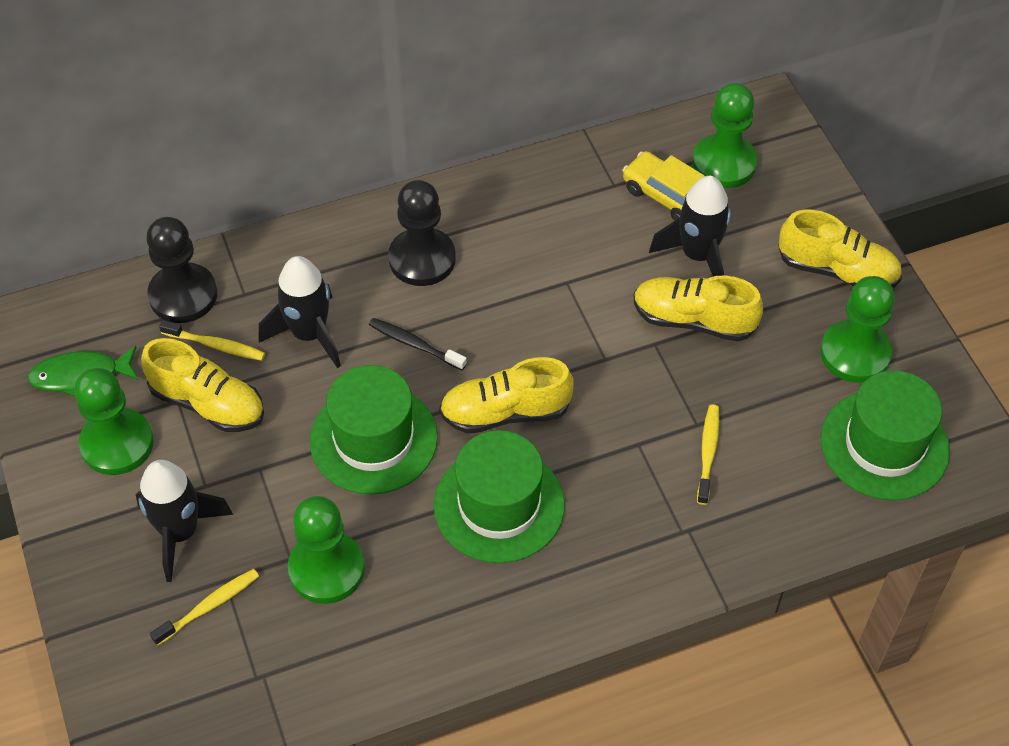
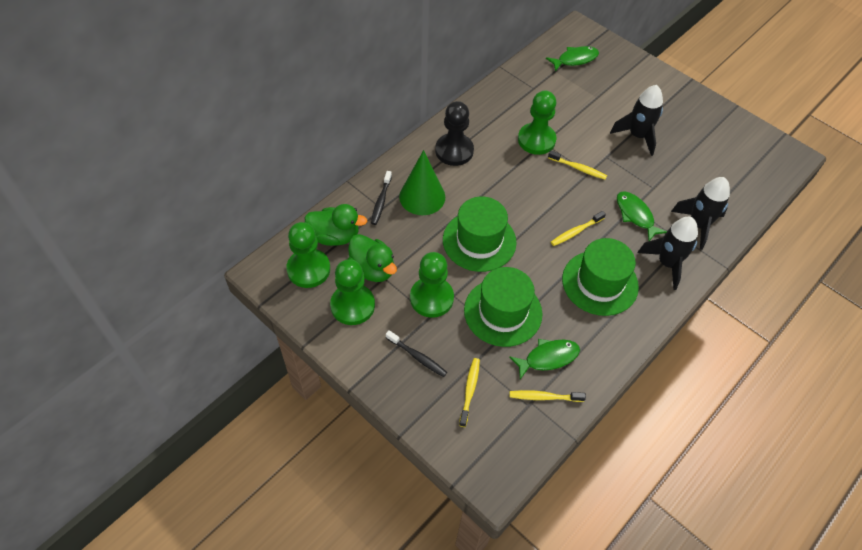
black pawn: 2 -> 1
black toothbrush: 1 -> 2
green cone: 0 -> 1
green duck: 0 -> 2
green fish: 1 -> 3
yellow car: 1 -> 0
yellow shoe: 4 -> 0
yellow toothbrush: 3 -> 4

